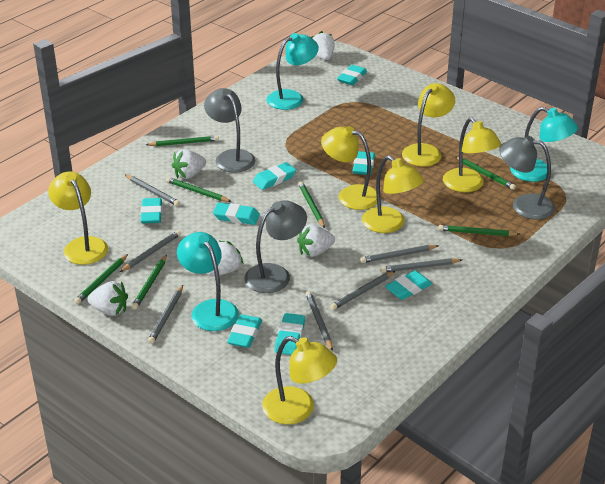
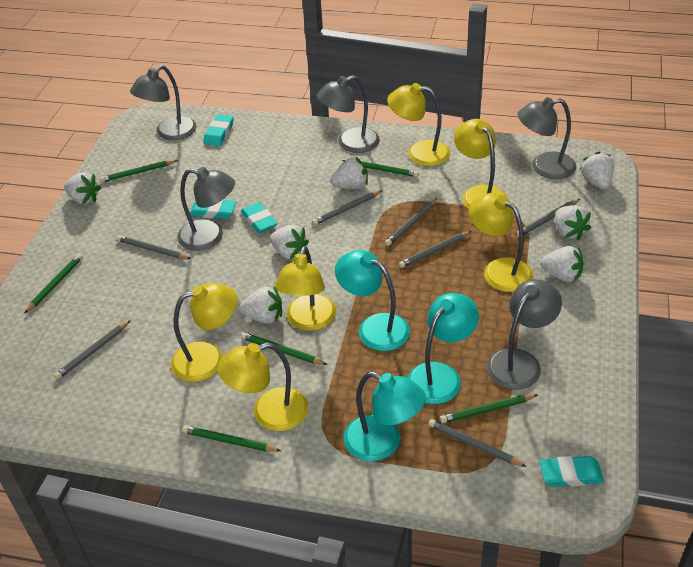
green pencil: 7 -> 6
grey lamp: 3 -> 5
turquoise eraser: 8 -> 4
white strawberry: 5 -> 7

